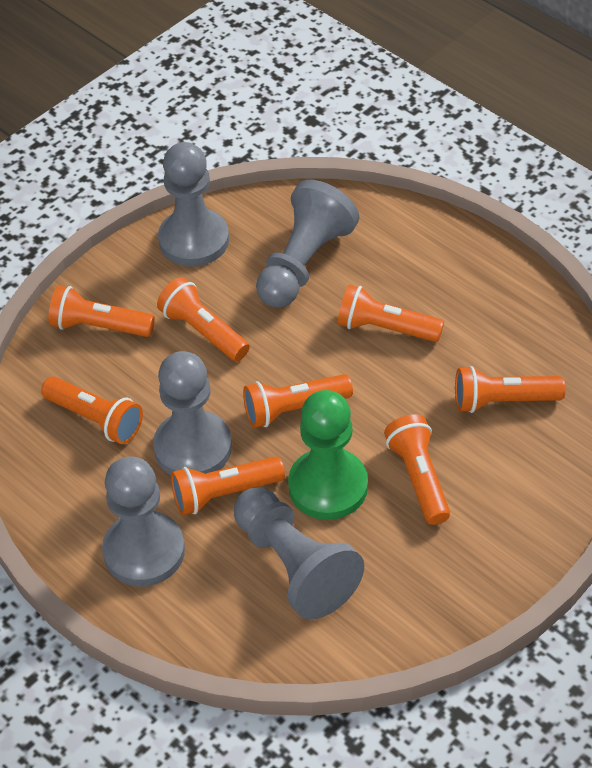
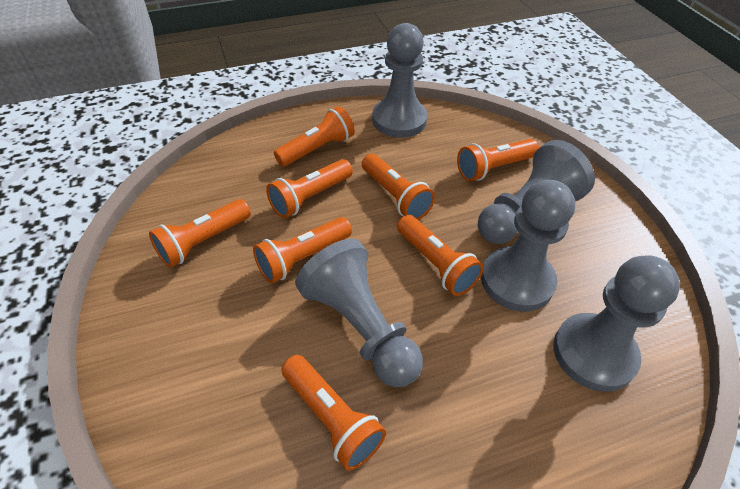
green pawn: 1 -> 0

